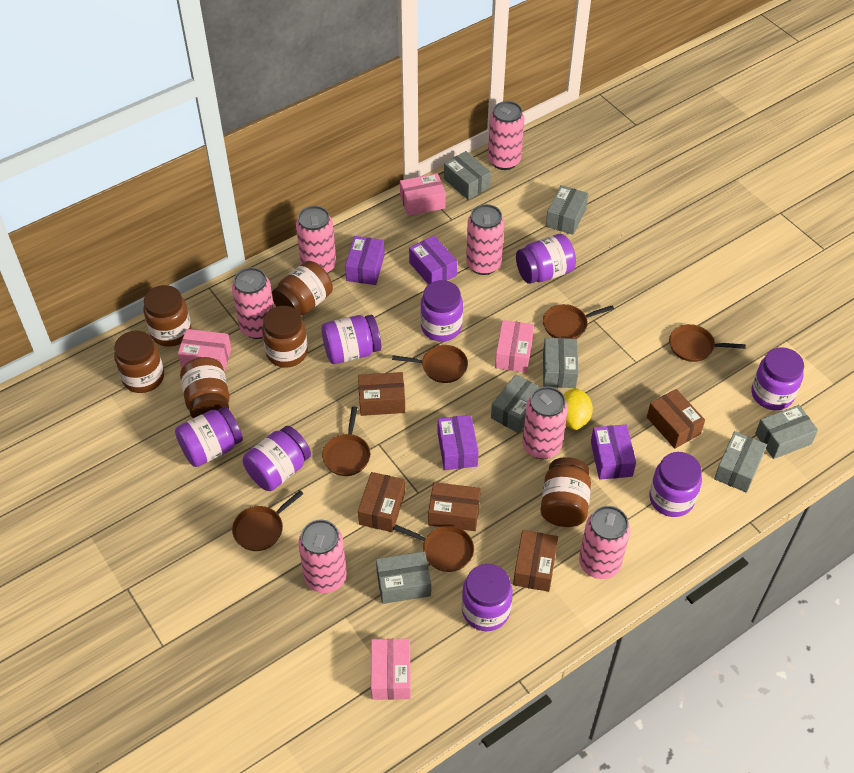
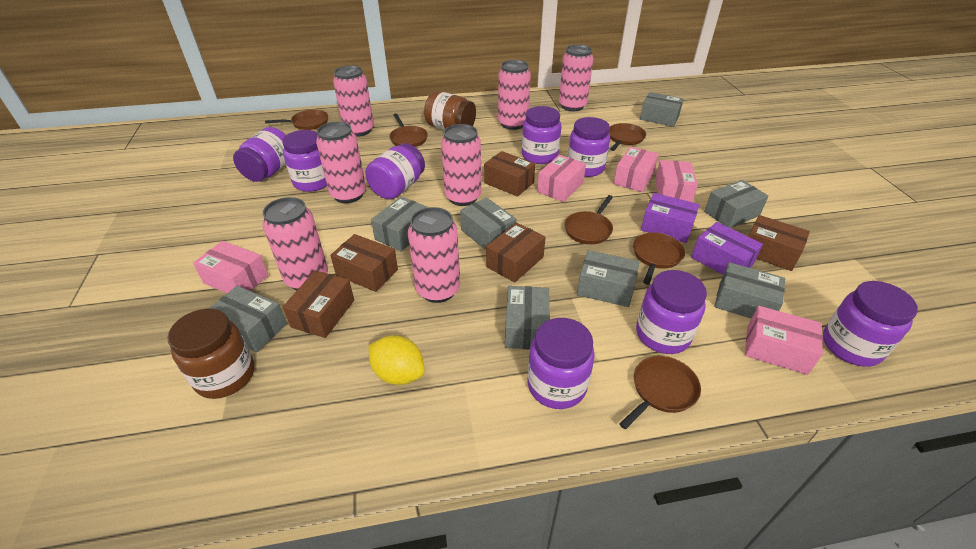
brown jar: 6 -> 2
grey box: 7 -> 8
pink box: 4 -> 5
purple box: 4 -> 2

